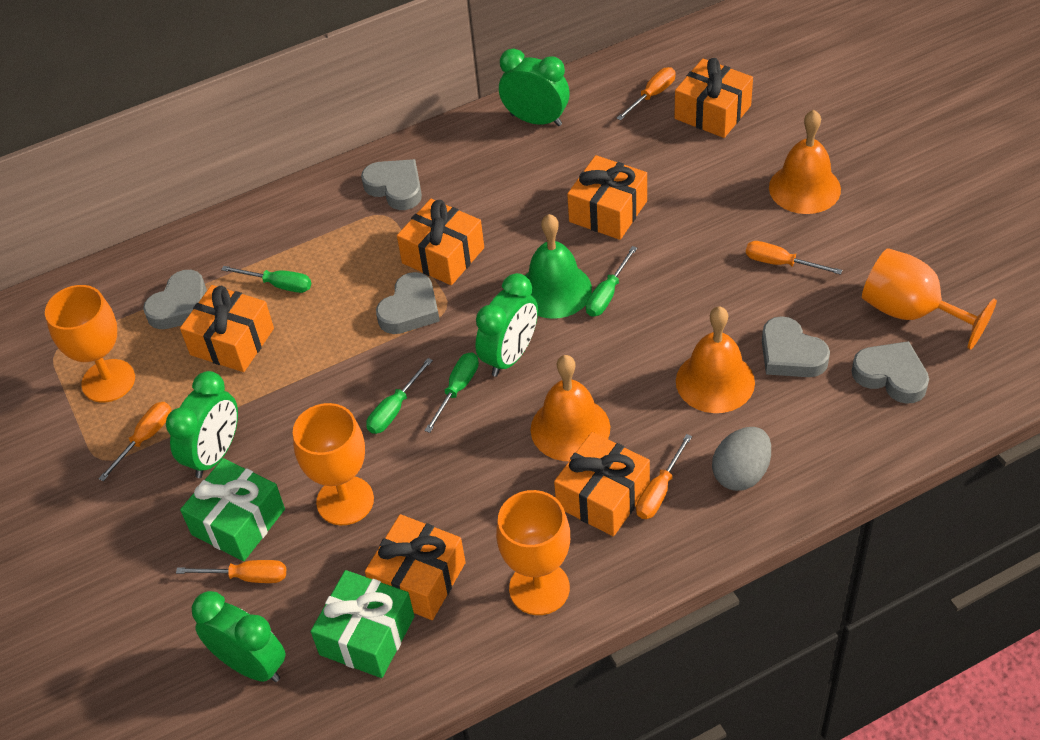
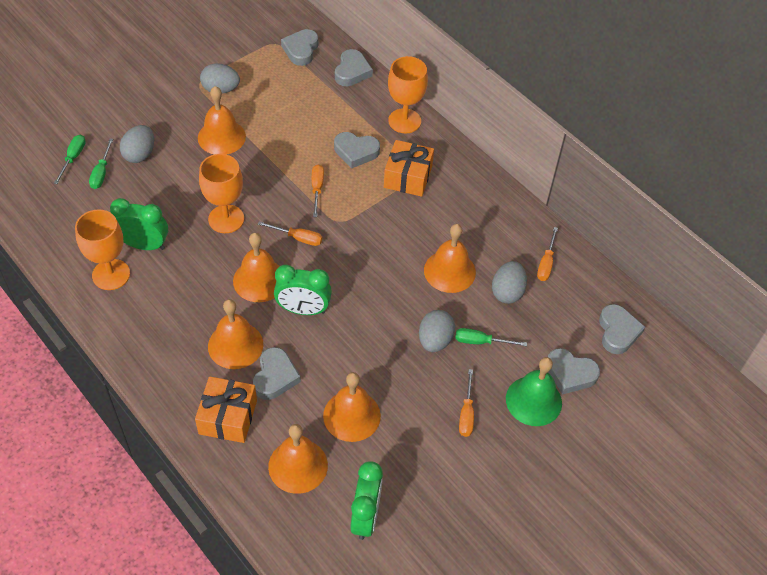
green clock: 4 -> 3
green gift: 2 -> 0
green screwdriver: 4 -> 3
grey egg: 1 -> 4
grey heart: 5 -> 6
orange bell: 3 -> 6
orange gift: 6 -> 2
orange goblet: 4 -> 3
orange screwdriver: 5 -> 4

